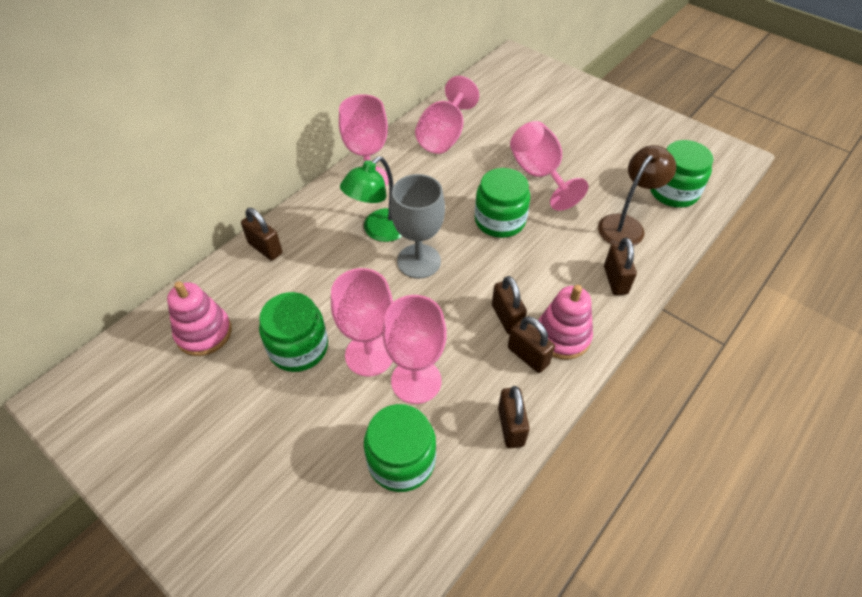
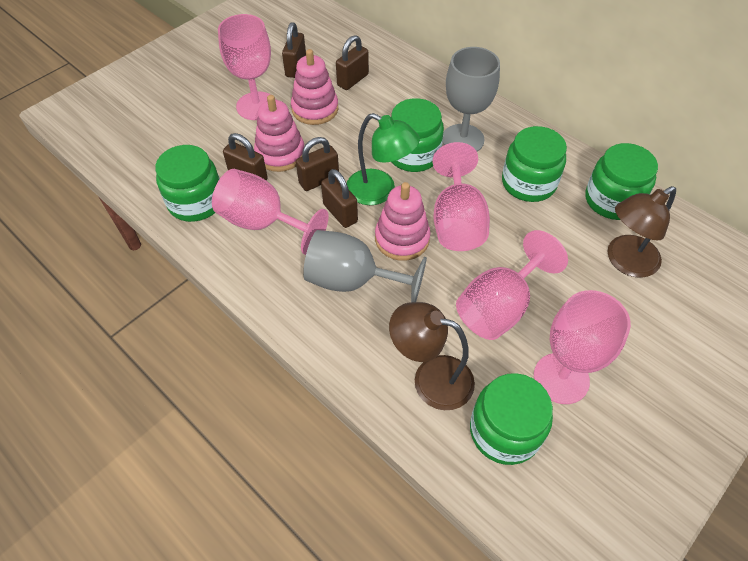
brown lamp: 1 -> 2
green jar: 4 -> 5
grey goblet: 1 -> 2
pink stacking toy: 2 -> 3

